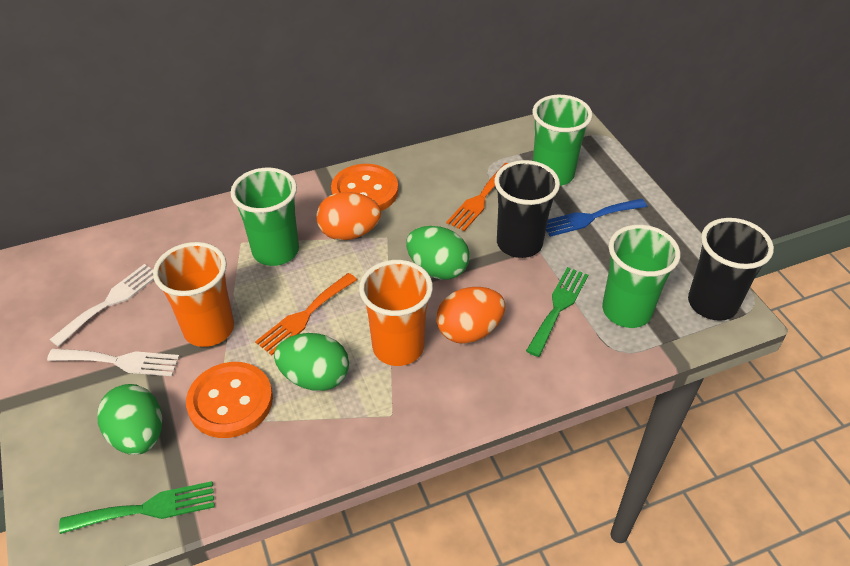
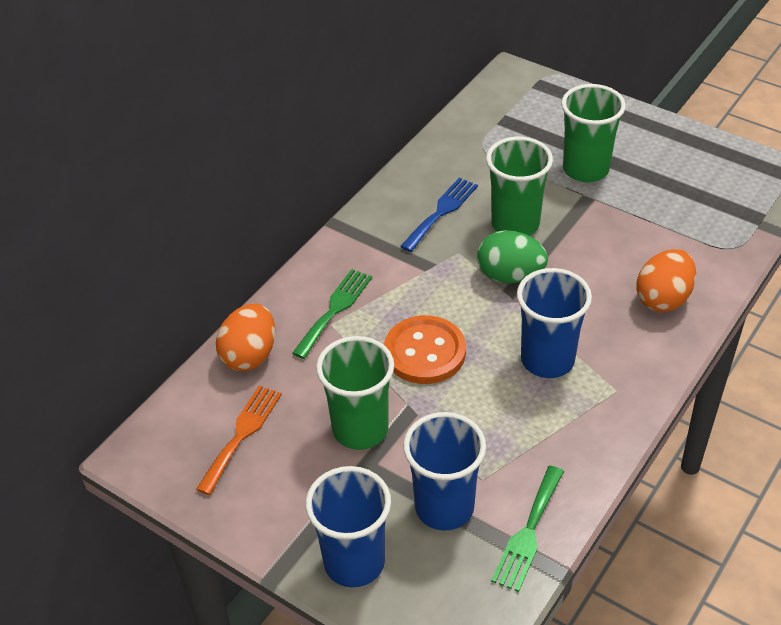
black cup: 2 -> 0
blue cup: 0 -> 3
green egg: 3 -> 1
orange button: 2 -> 1
orange cup: 2 -> 0
orange fork: 2 -> 1
white fork: 2 -> 0

